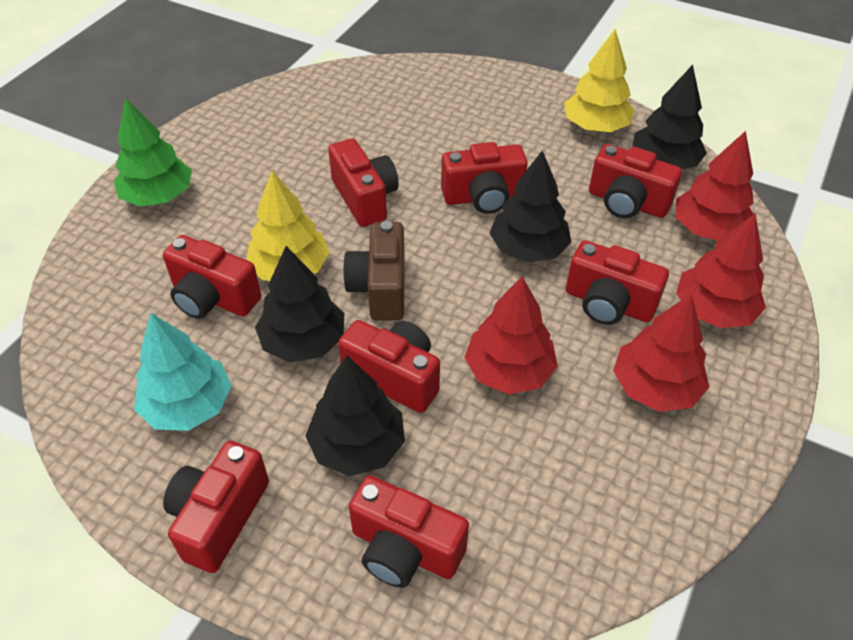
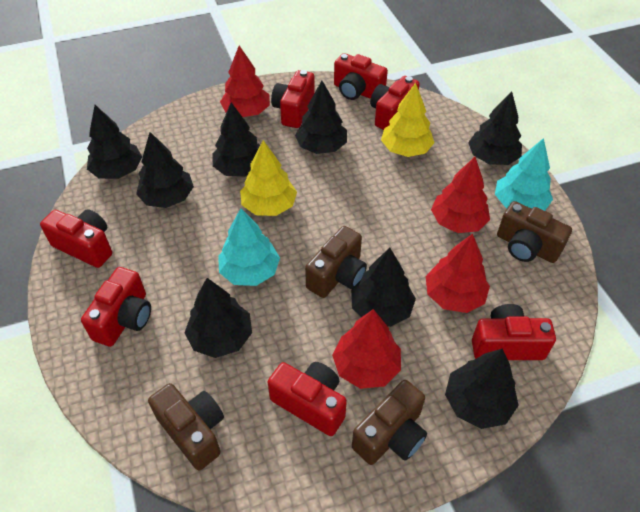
black tree: 4 -> 8
brown camera: 1 -> 4
green tree: 1 -> 0
red camera: 8 -> 7
turquoise tree: 1 -> 2

